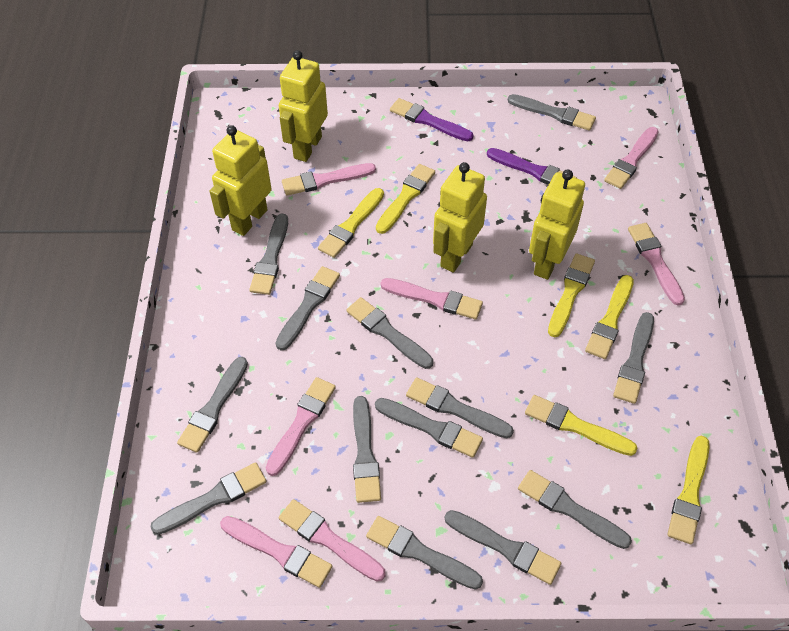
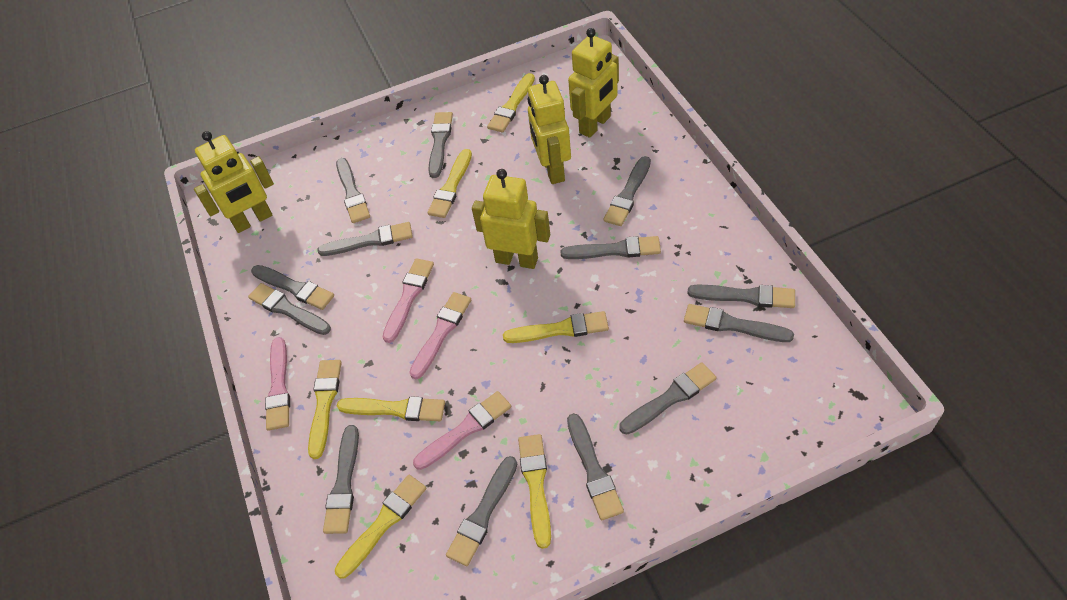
pink brush: 7 -> 4
purple brush: 2 -> 0
yellow brush: 6 -> 7

